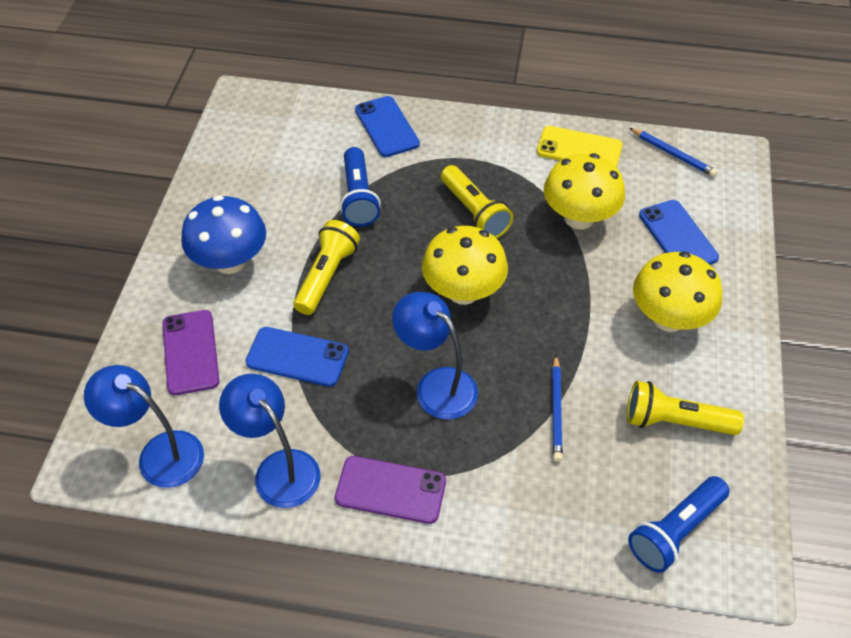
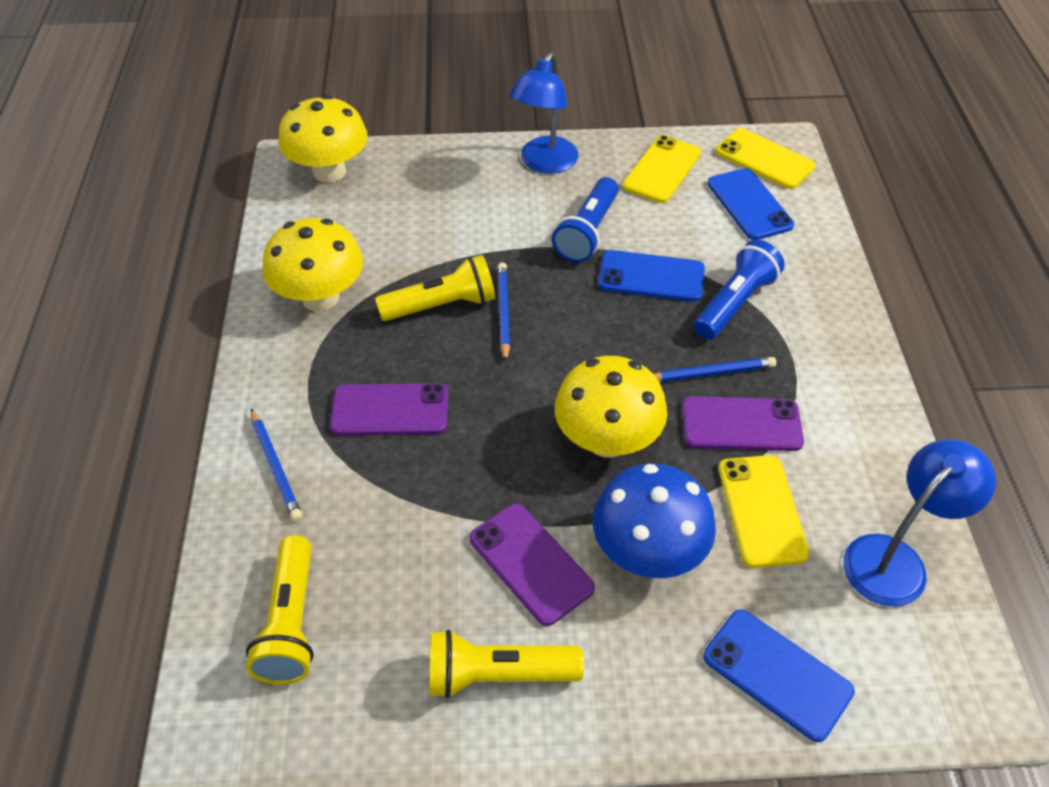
blue lamp: 3 -> 2
blue pencil: 2 -> 3
purple phone: 2 -> 3
yellow phone: 1 -> 3

